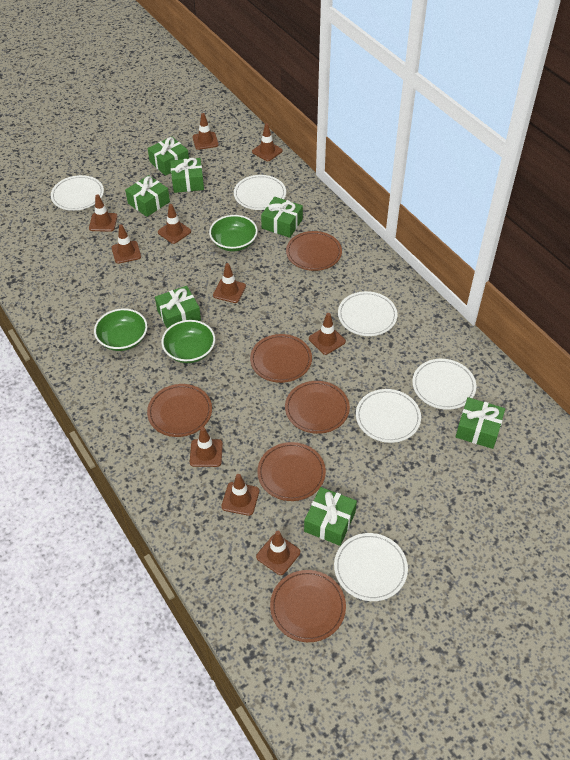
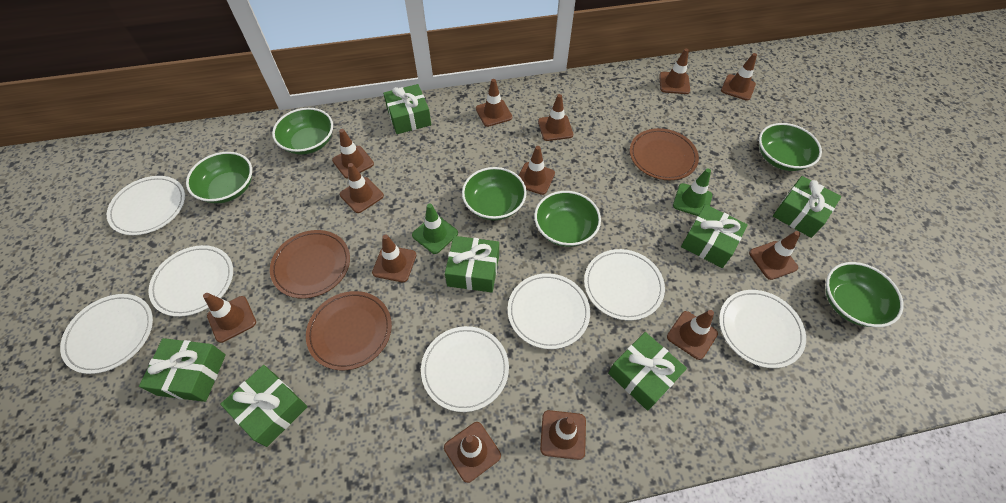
brown plate: 6 -> 3
brown traffic cone: 10 -> 13
green bowl: 3 -> 6
green traffic cone: 0 -> 2
white plate: 6 -> 7

